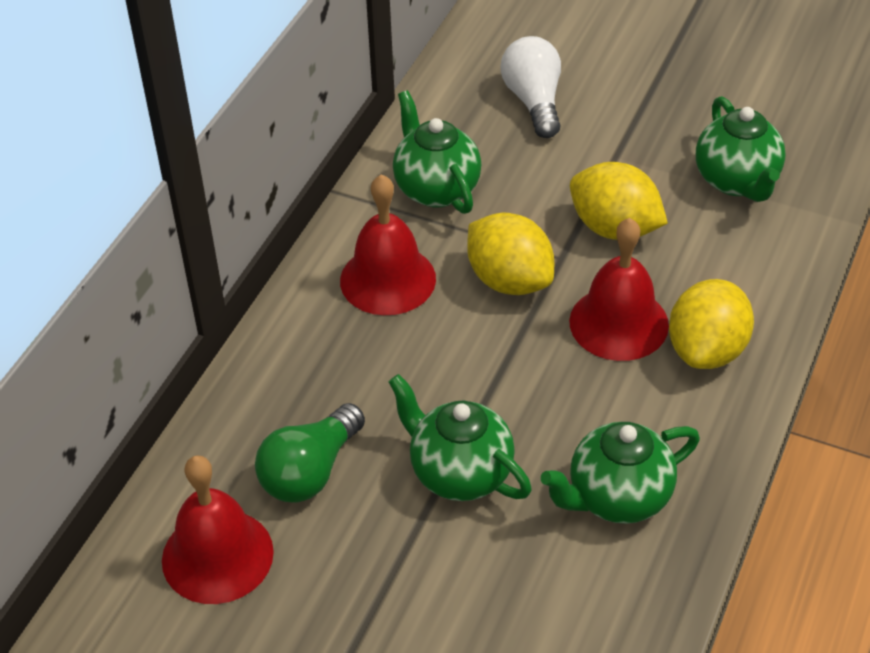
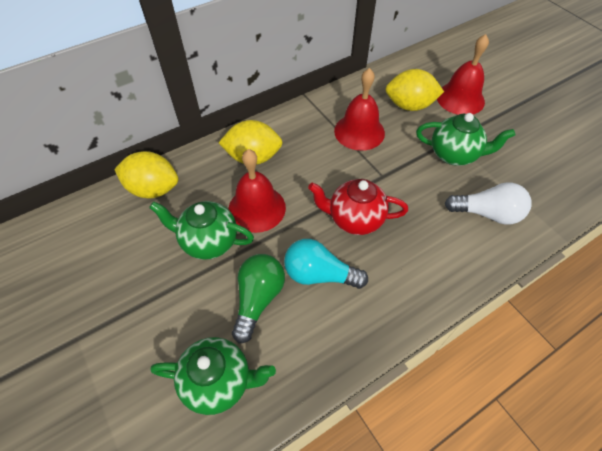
green teapot: 4 -> 3
red teapot: 0 -> 1
turquoise light bulb: 0 -> 1

